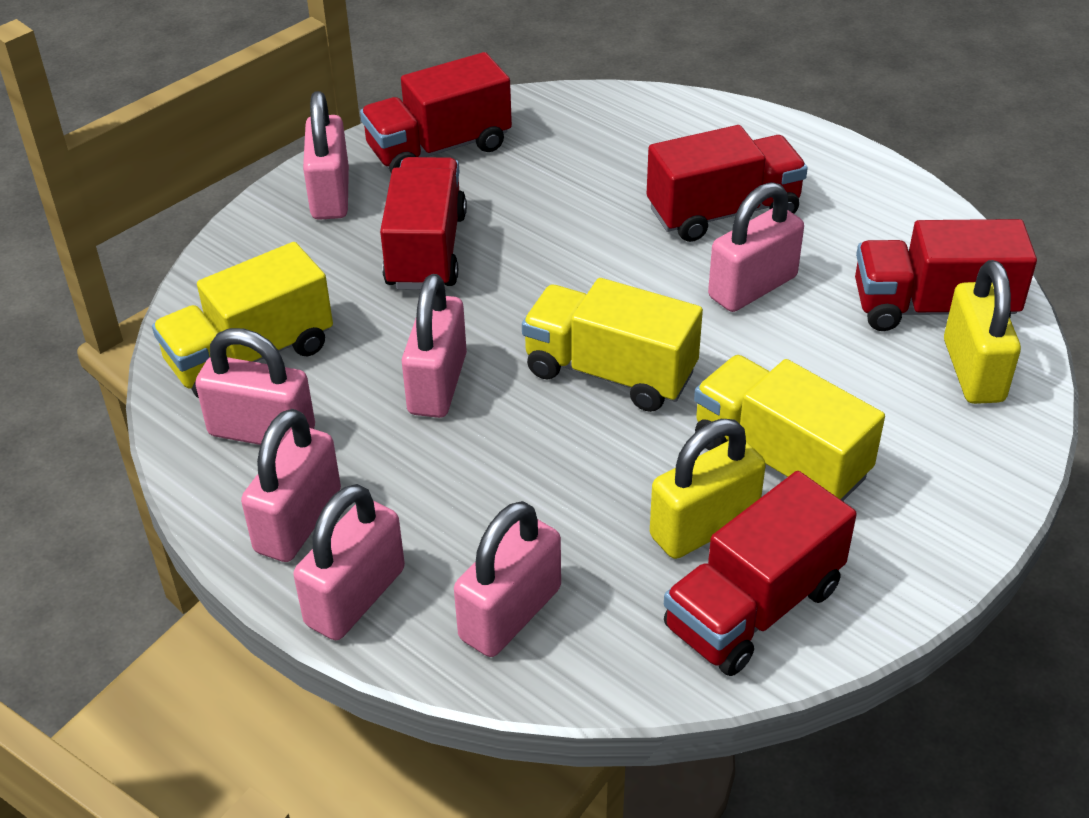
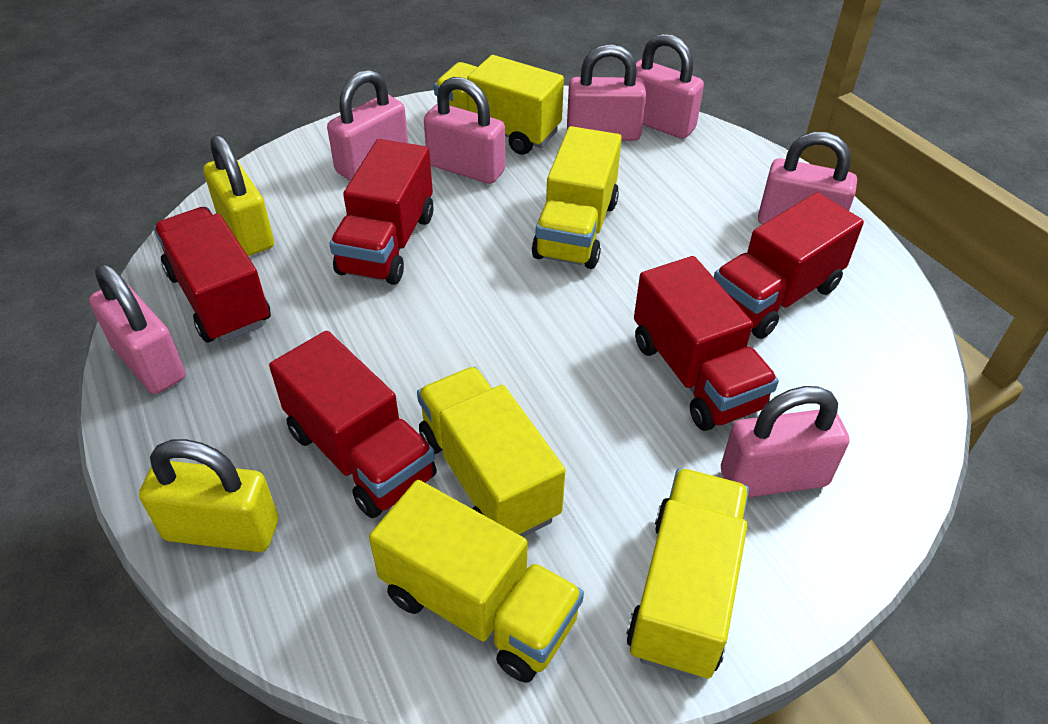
yellow truck: 3 -> 5

